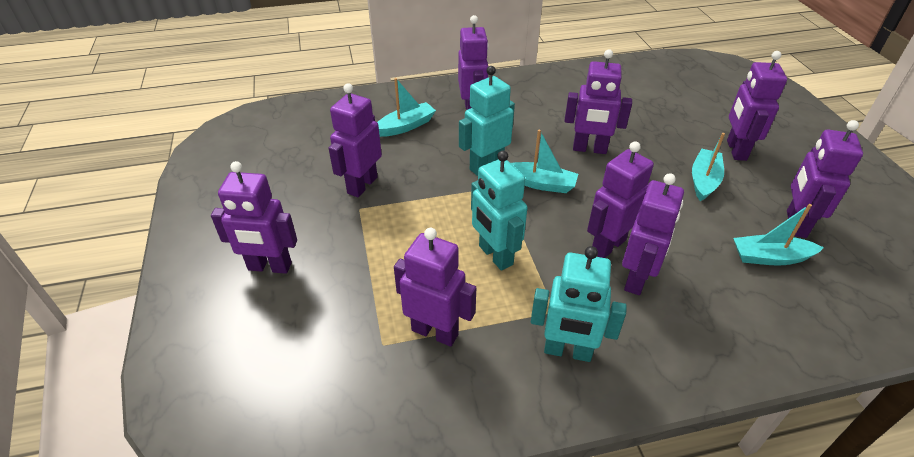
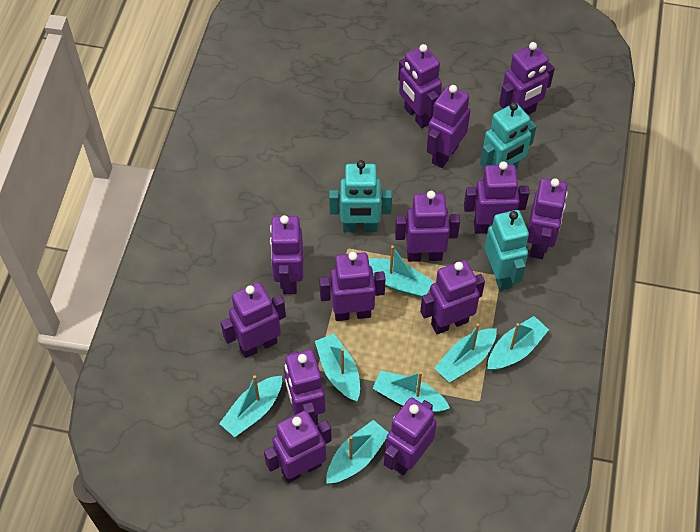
purple robot: 9 -> 13
turquoise boat: 4 -> 7

